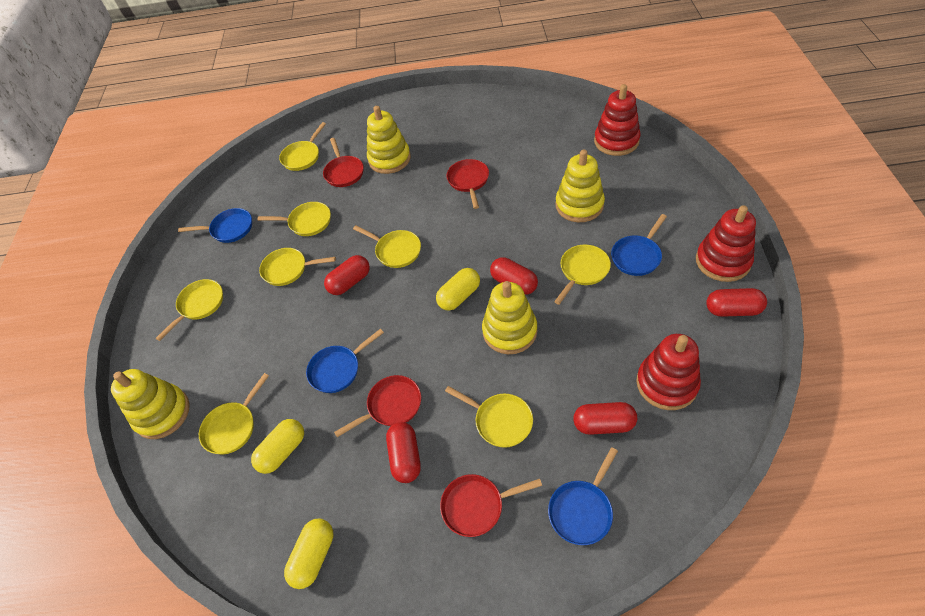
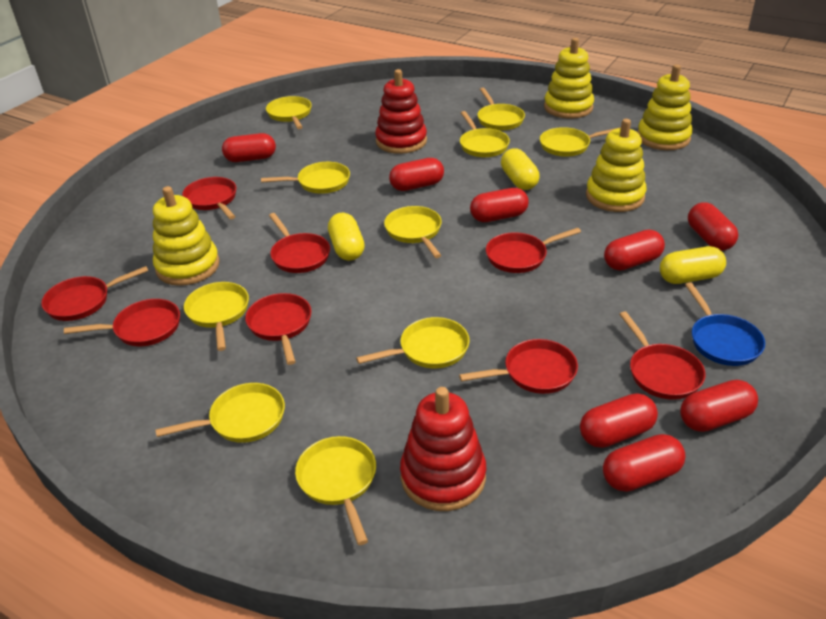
blue pan: 4 -> 1
red capsule: 5 -> 8
red pan: 4 -> 8
red stacking toy: 3 -> 2
yellow pan: 8 -> 10

